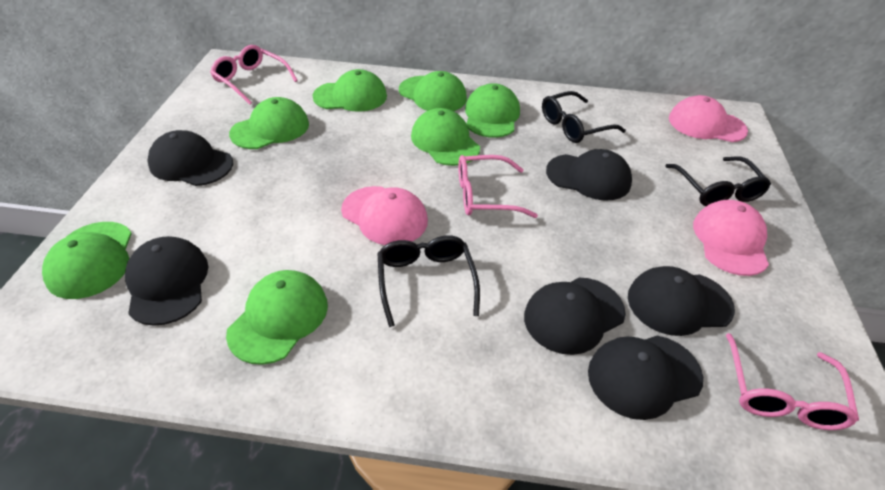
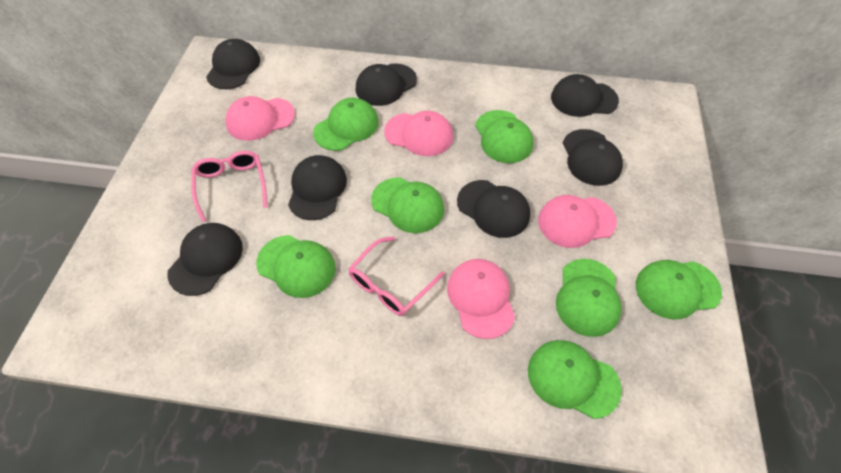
black cap: 6 -> 7
black glasses: 3 -> 0
pink cap: 3 -> 4
pink glasses: 3 -> 2

